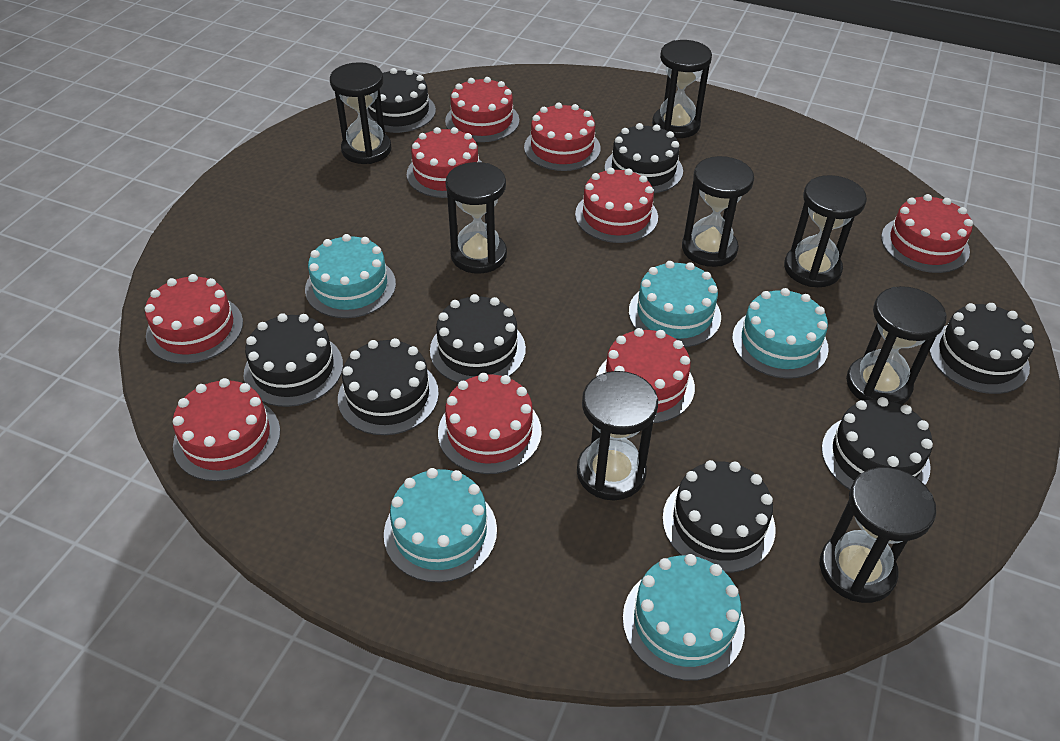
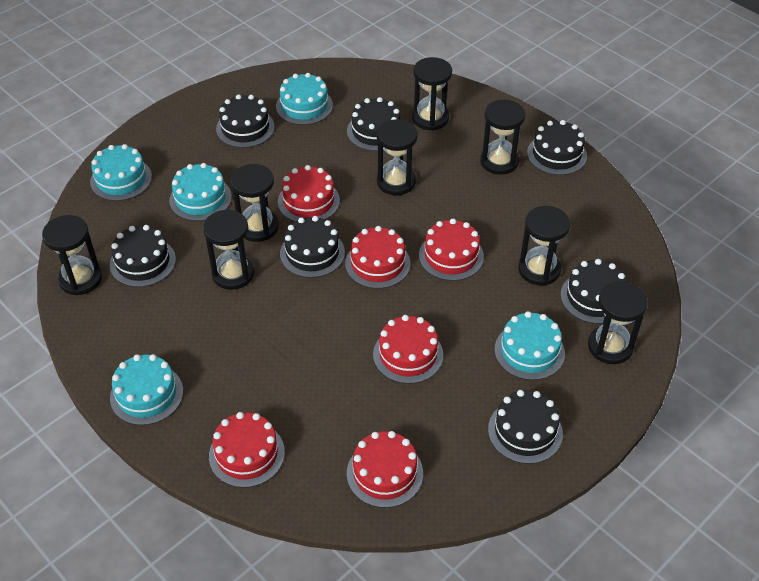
black cake: 8 -> 7
red cake: 9 -> 6

